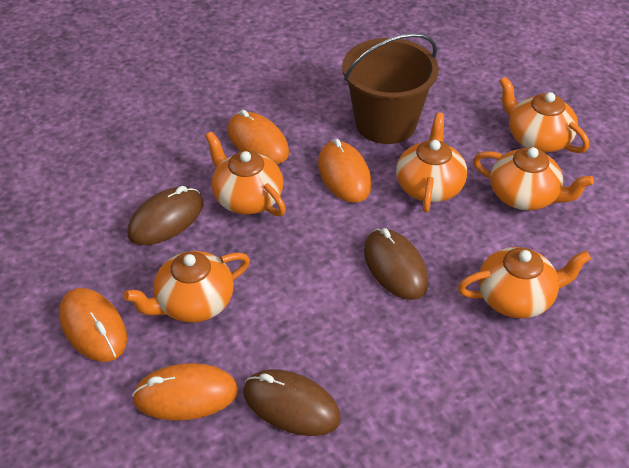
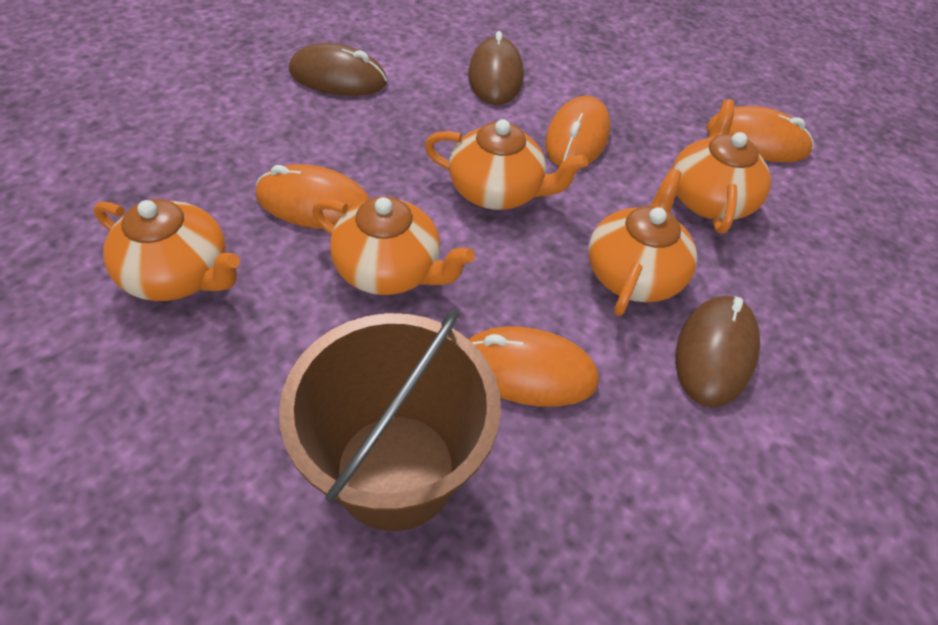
orange teapot: 6 -> 5

